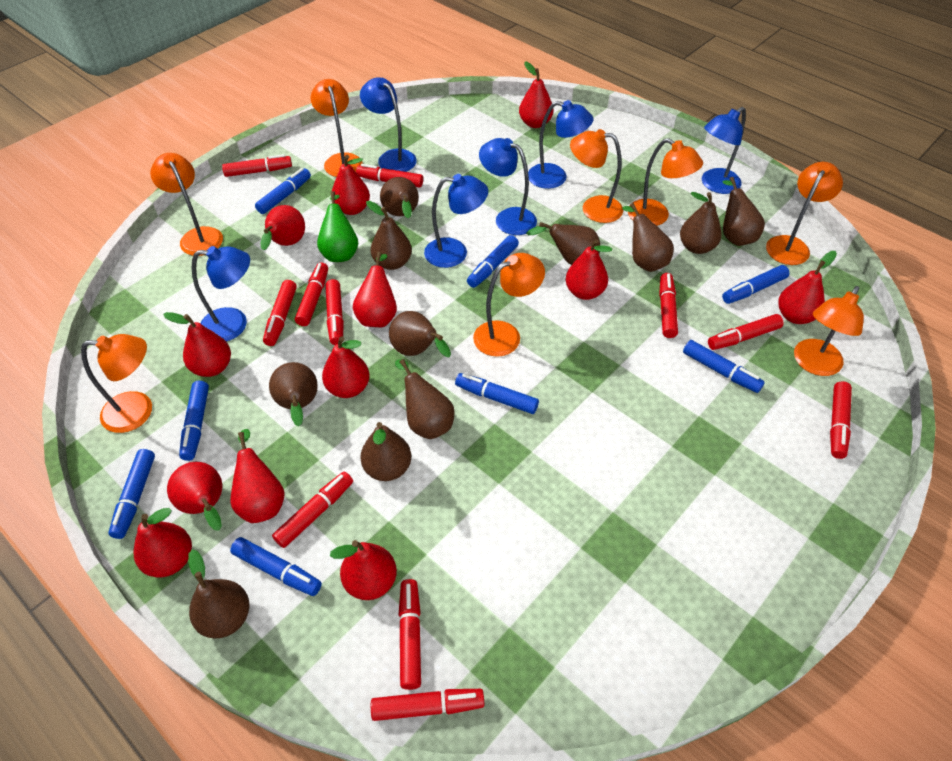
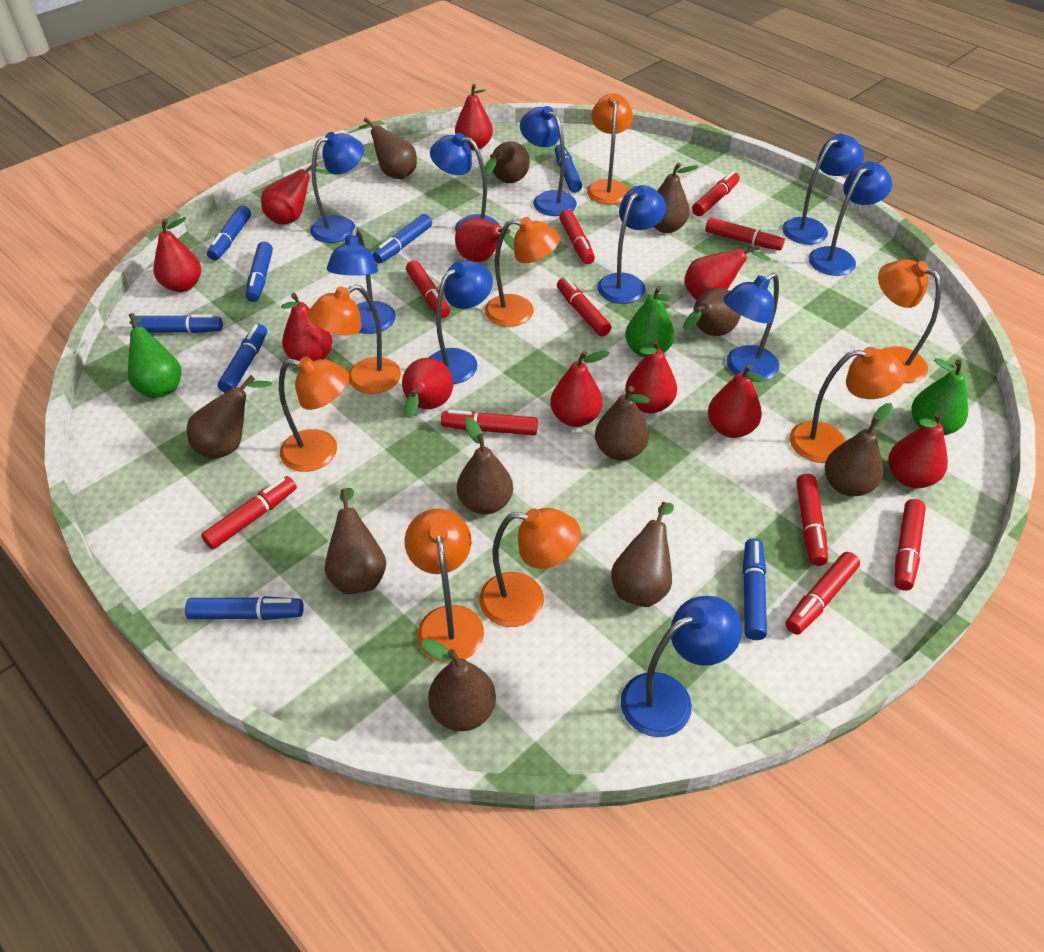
blue lamp: 6 -> 10
green pear: 1 -> 3
red marker: 11 -> 10
red pear: 12 -> 11

